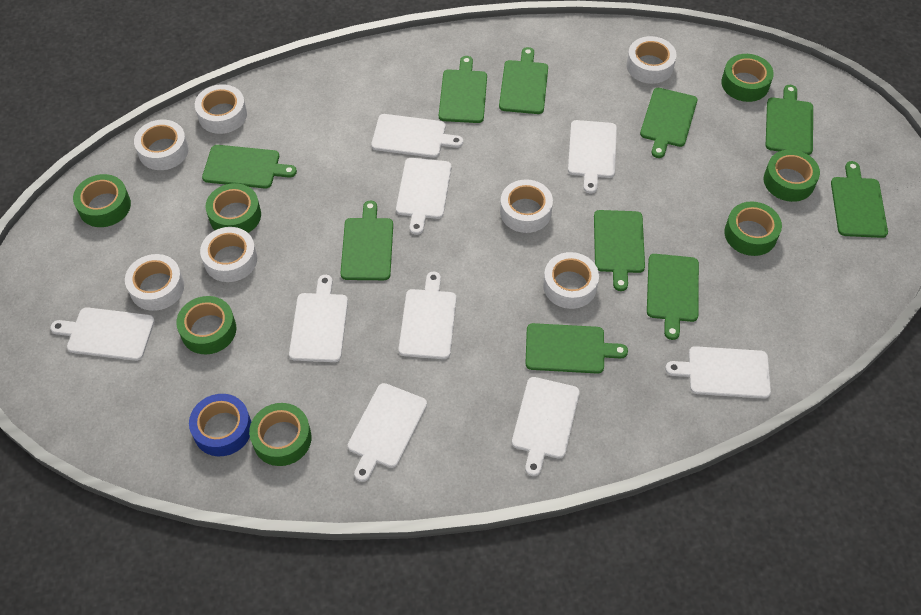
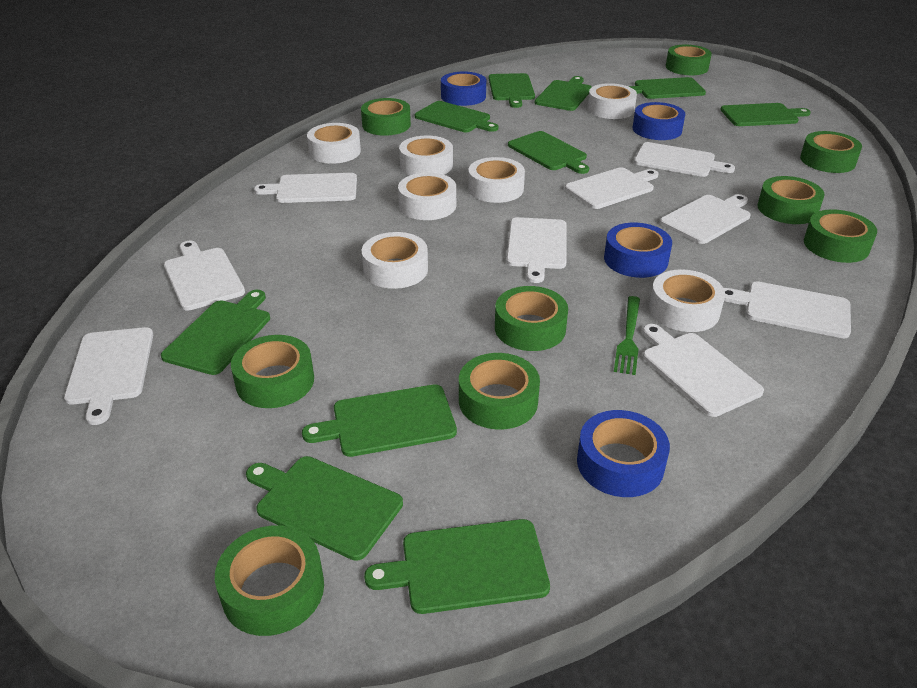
blue tape: 1 -> 4
green fork: 0 -> 1
green tape: 7 -> 9

